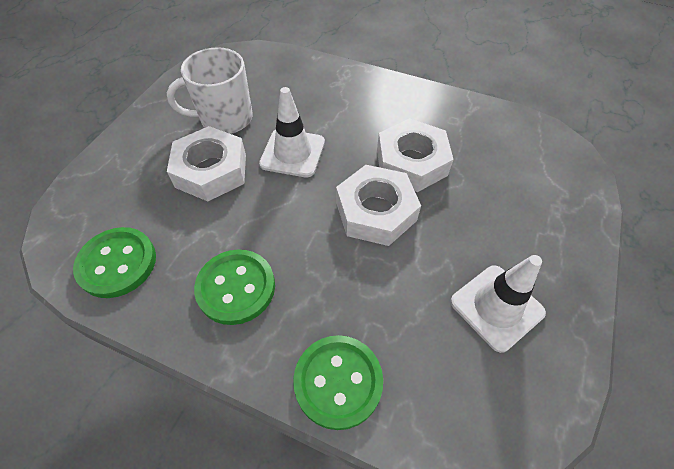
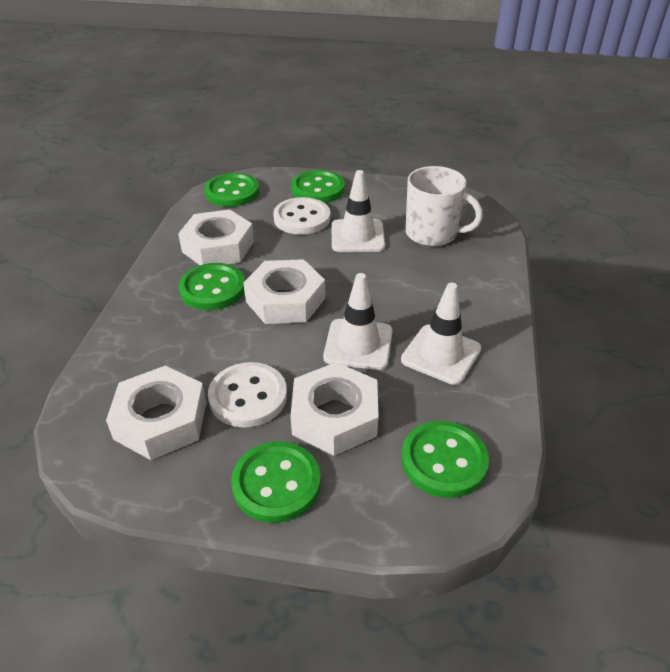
green button: 3 -> 5
white button: 0 -> 2
white nut: 3 -> 4
white traffic cone: 2 -> 3

